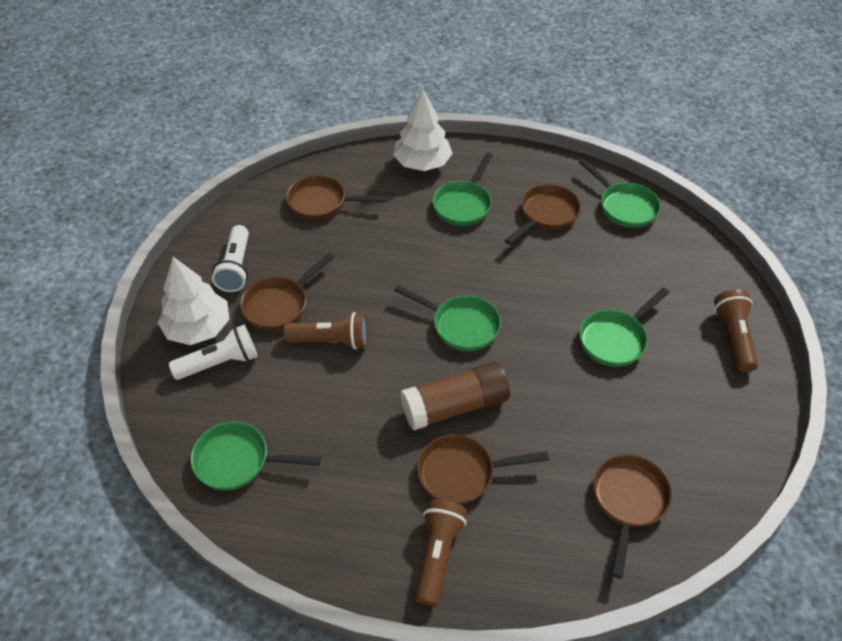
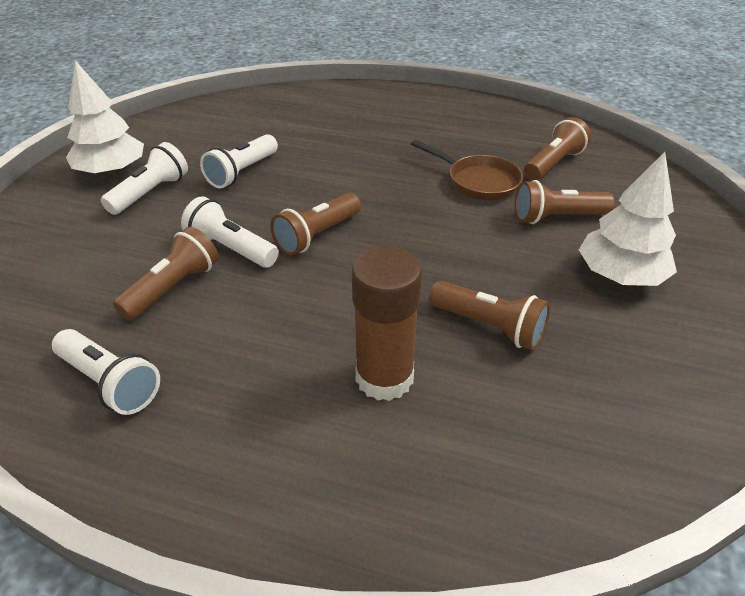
brown flashlight: 3 -> 5
brown pan: 5 -> 1
green pan: 5 -> 0
white flashlight: 2 -> 4

